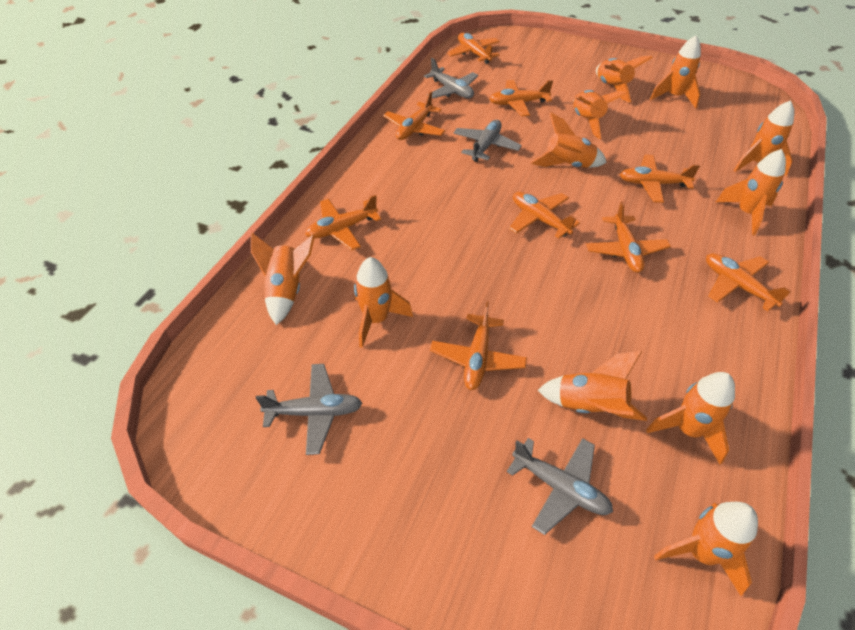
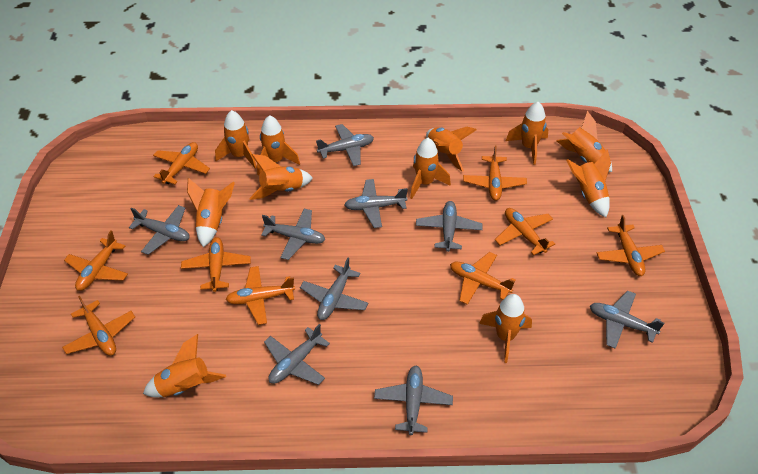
grey plane: 4 -> 9

